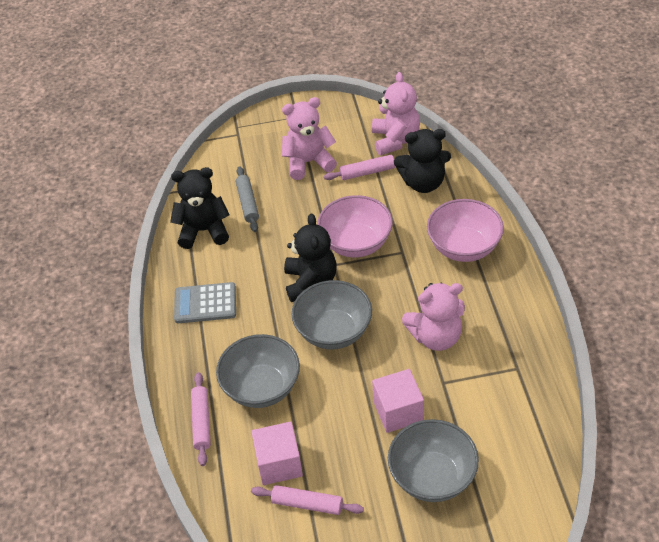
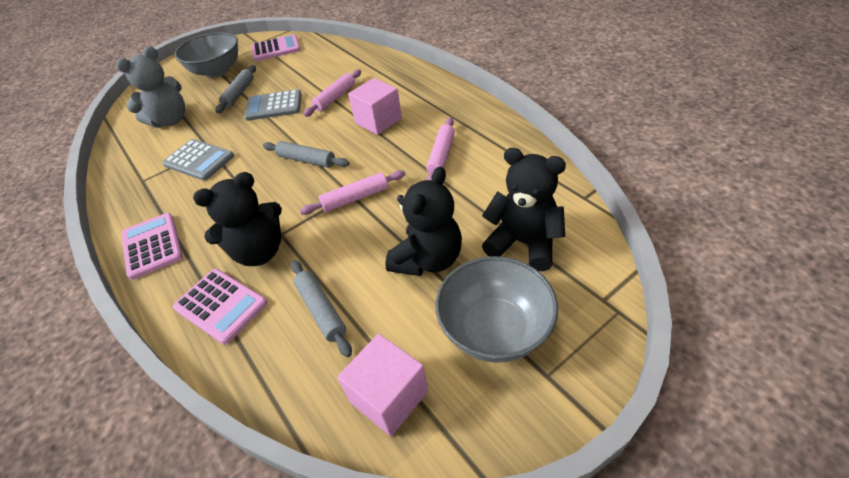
grey bowl: 3 -> 2
grey calculator: 1 -> 2
grey rolling pin: 1 -> 3
grey teddy bear: 0 -> 1
pink bowl: 2 -> 0
pink calculator: 0 -> 3
pink teddy bear: 3 -> 0

